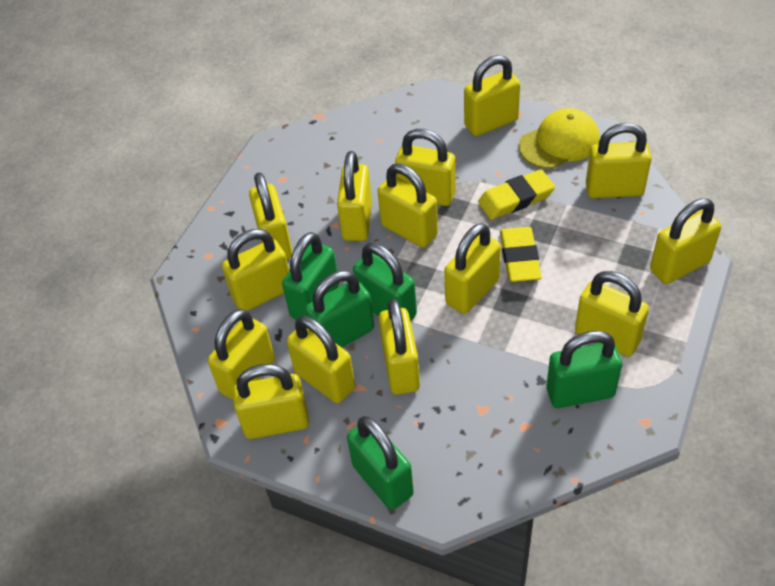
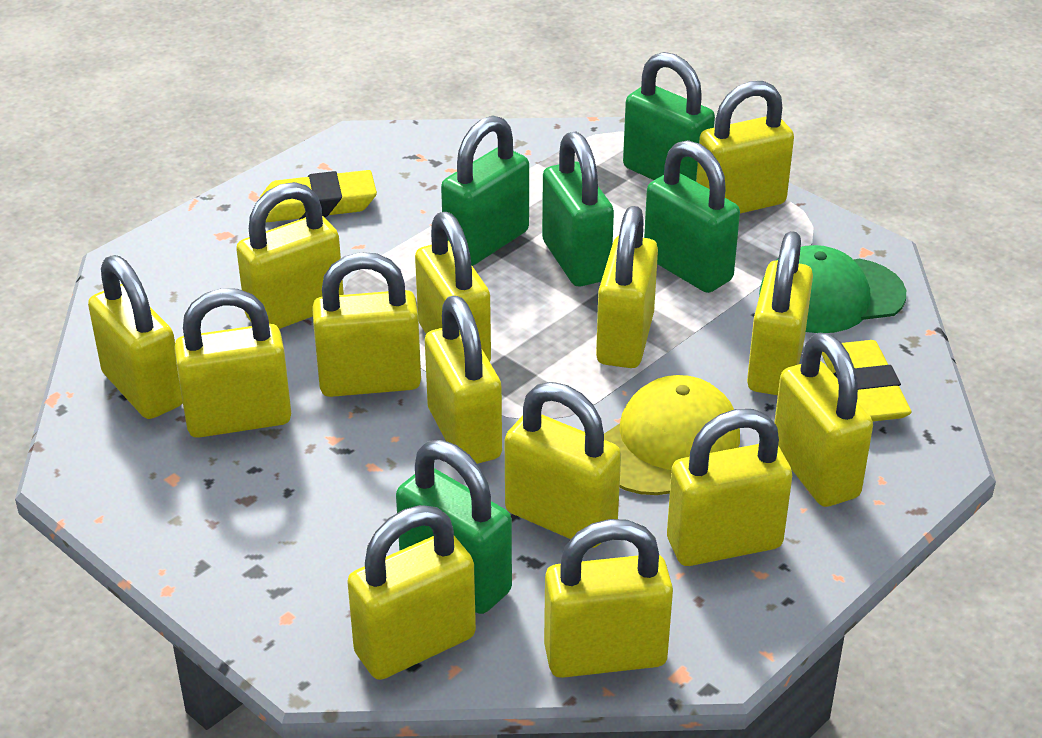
green cap: 0 -> 1

